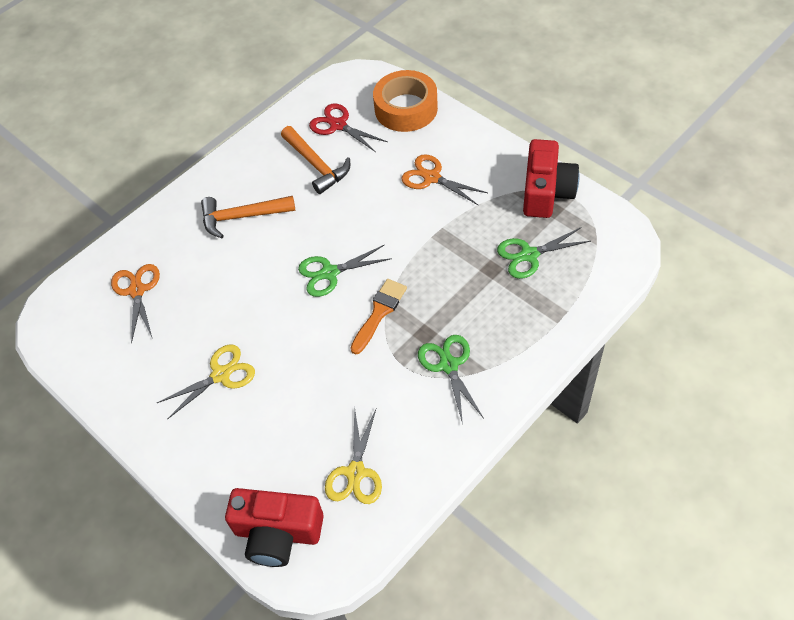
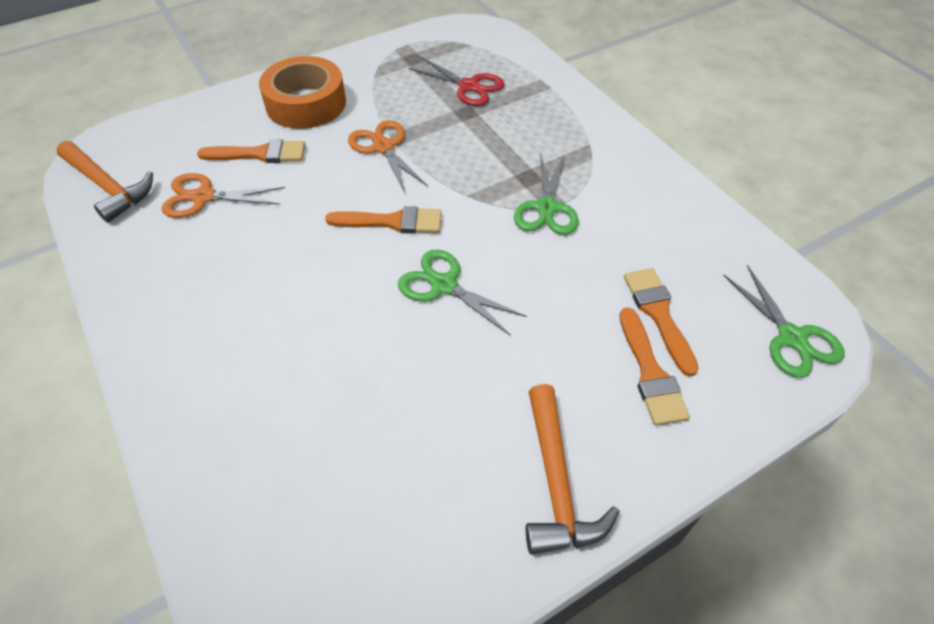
orange brush: 1 -> 4
red camera: 2 -> 0
yellow scissors: 2 -> 0

